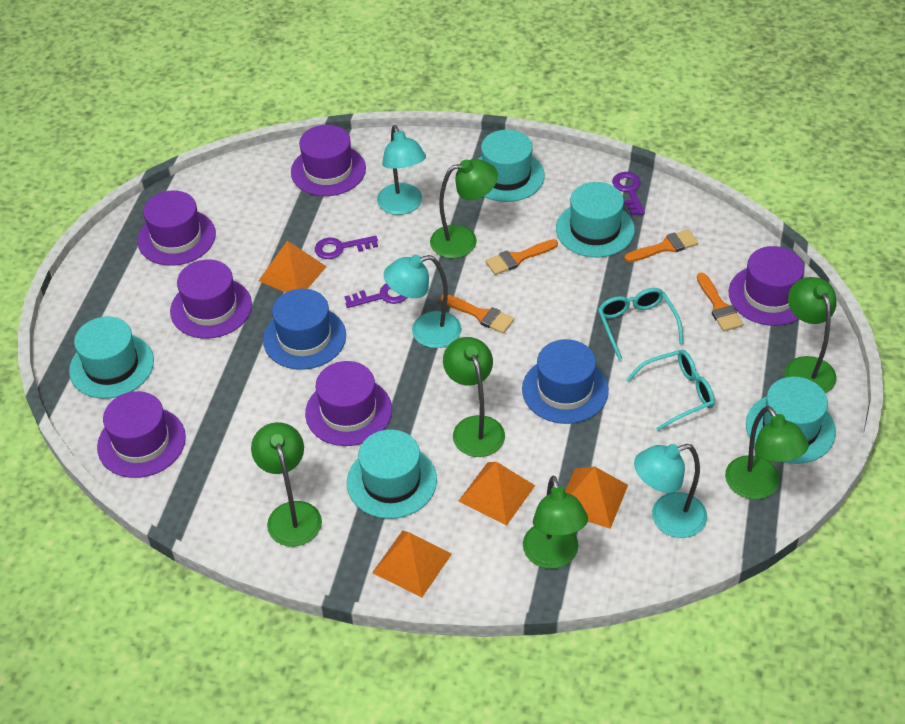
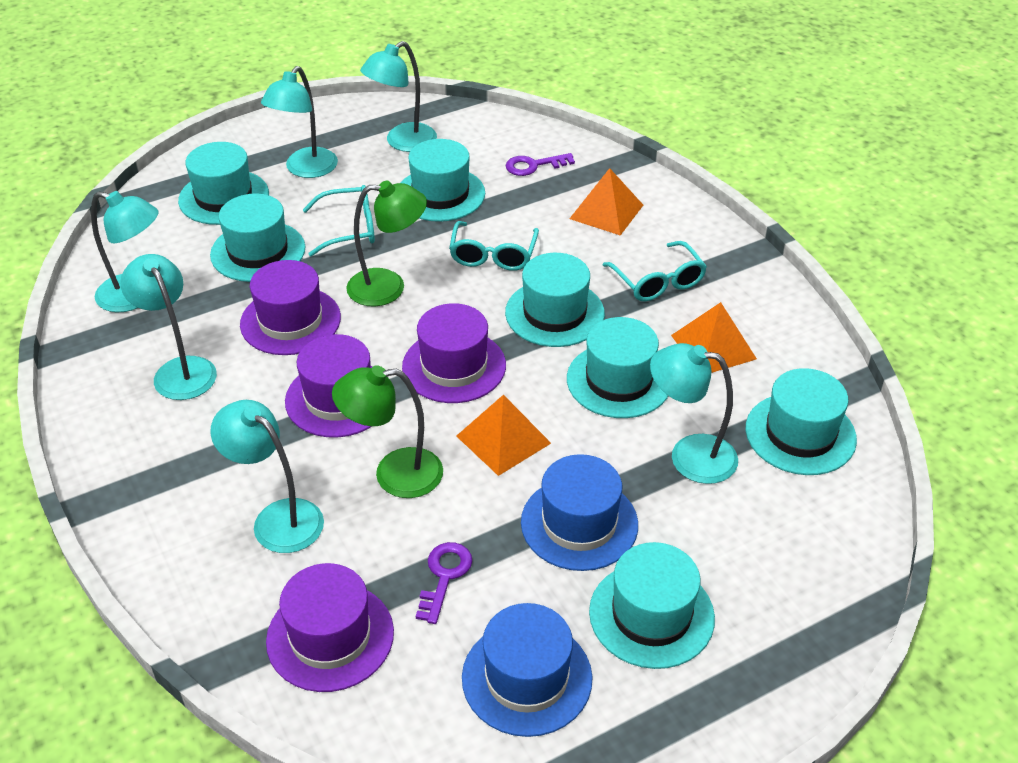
green lamp: 6 -> 2
orange brush: 4 -> 0
orange pyramid: 4 -> 3
purple hat: 6 -> 4
purple key: 3 -> 2
turquoise glasses: 2 -> 3
turquoise hat: 5 -> 7
turquoise lamp: 3 -> 6

